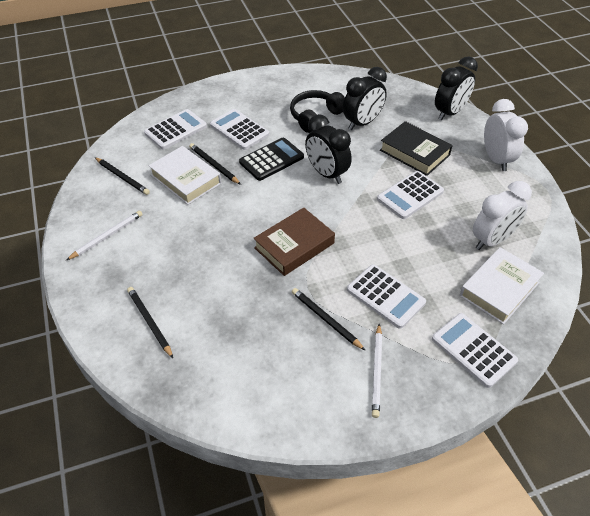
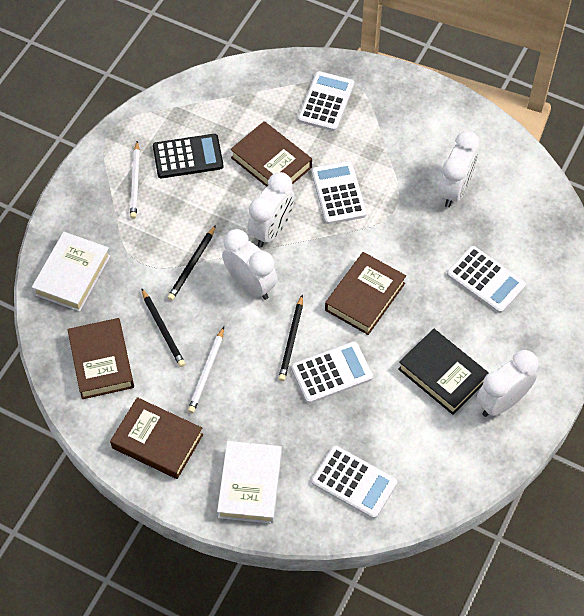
black clock: 3 -> 0
black headphones: 1 -> 0
black pencil: 4 -> 3
brown book: 1 -> 4
white clock: 2 -> 4

